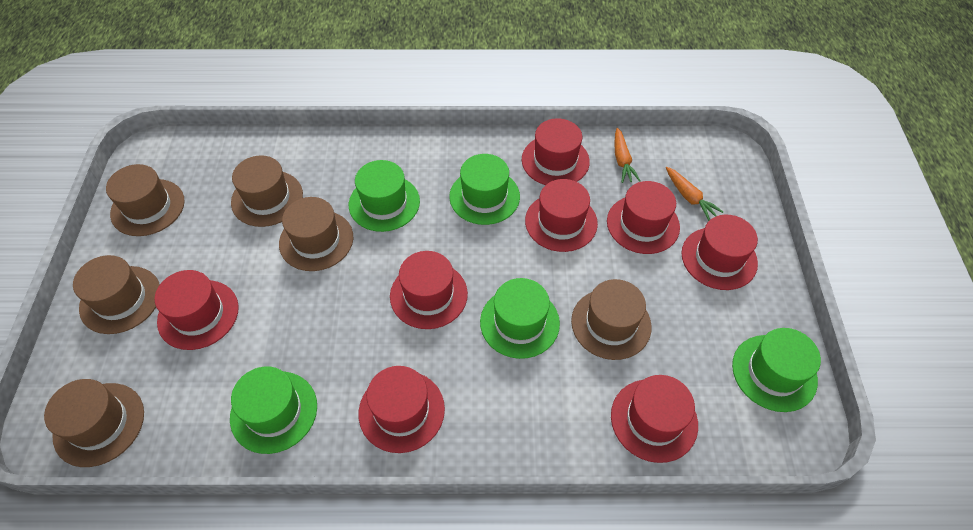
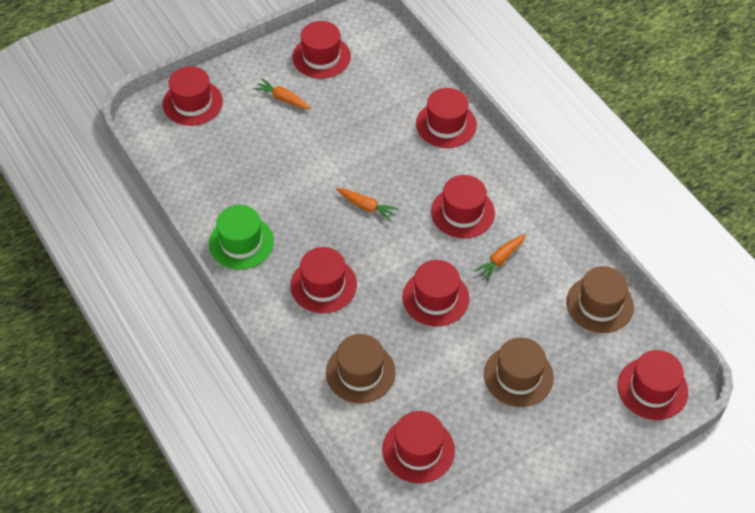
brown hat: 6 -> 3
green hat: 5 -> 1
orange carrot: 2 -> 3

